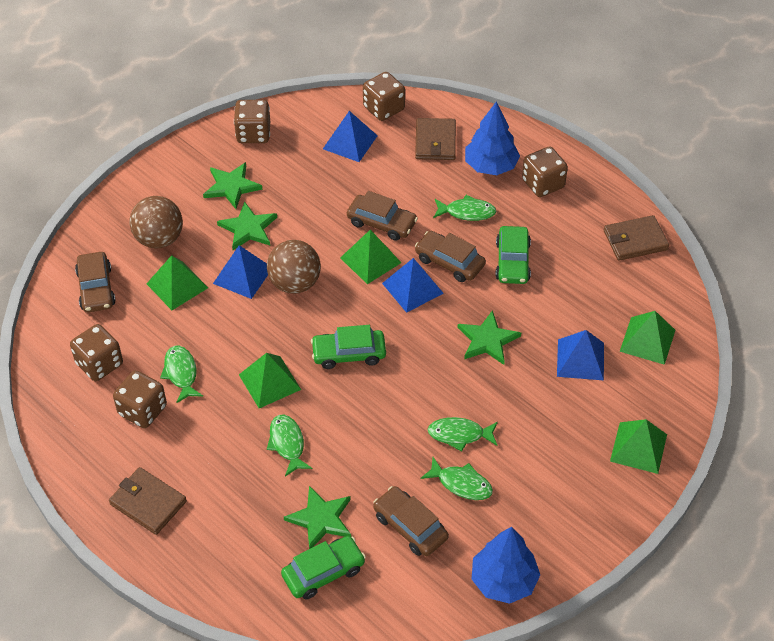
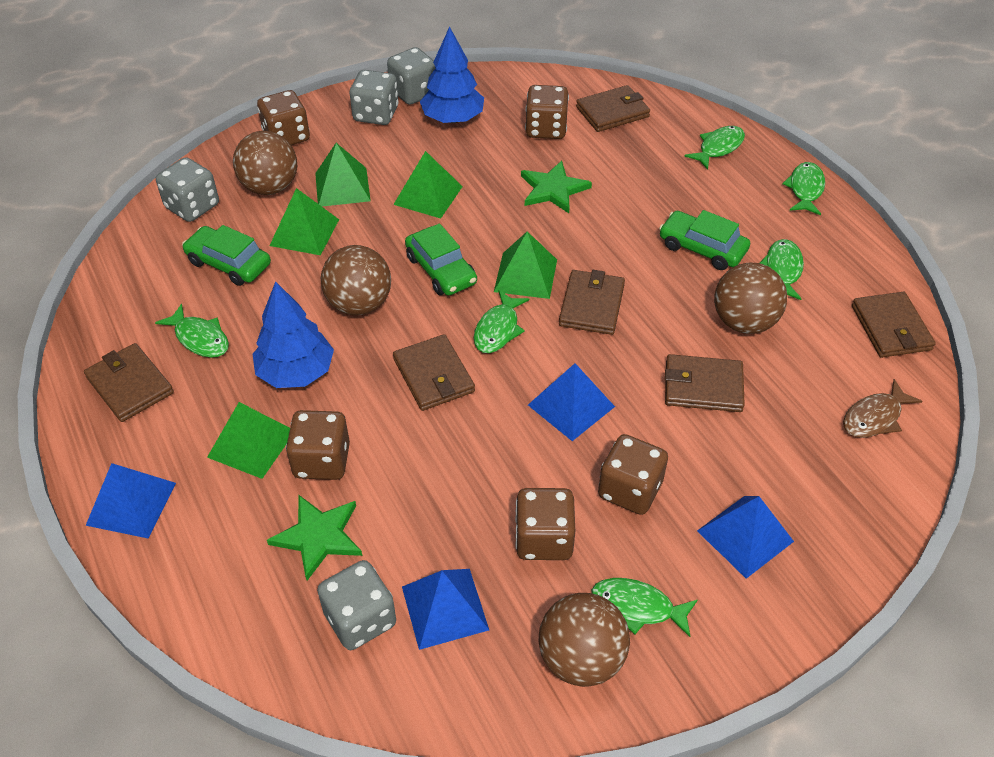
brown ball: 2 -> 4
brown car: 4 -> 0
brown fish: 0 -> 1
brown wallet: 3 -> 6
green fish: 5 -> 6
green star: 4 -> 2
grey dice: 0 -> 4

